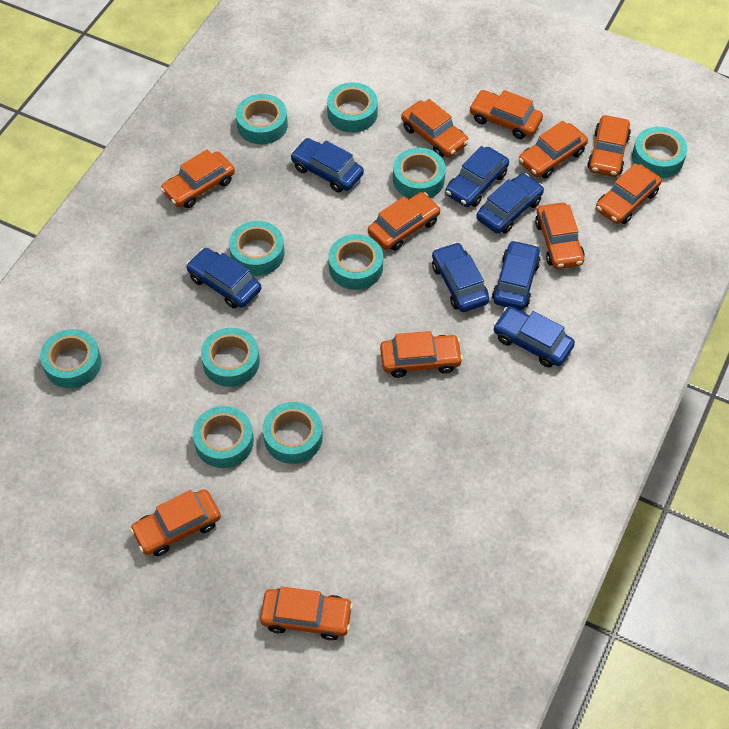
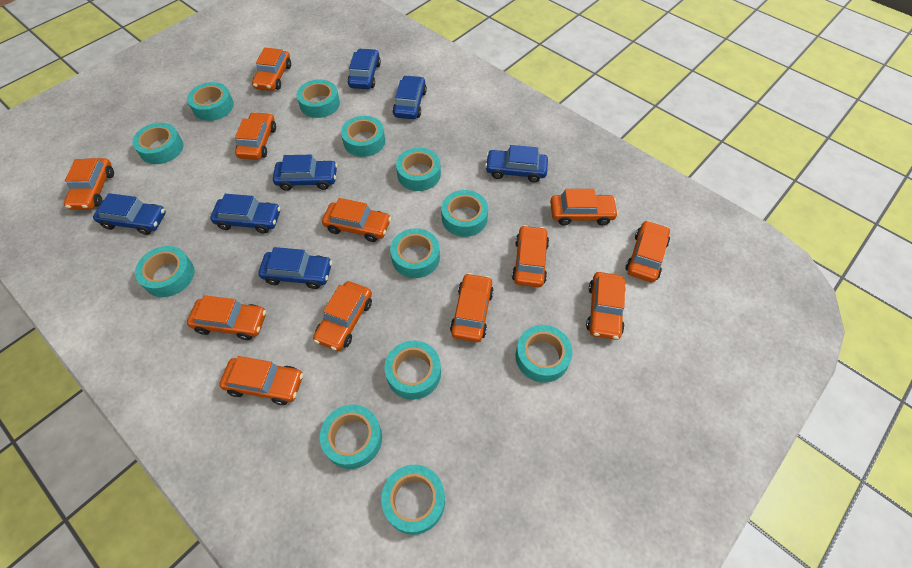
orange car: 11 -> 12
turquoise tape: 10 -> 12

